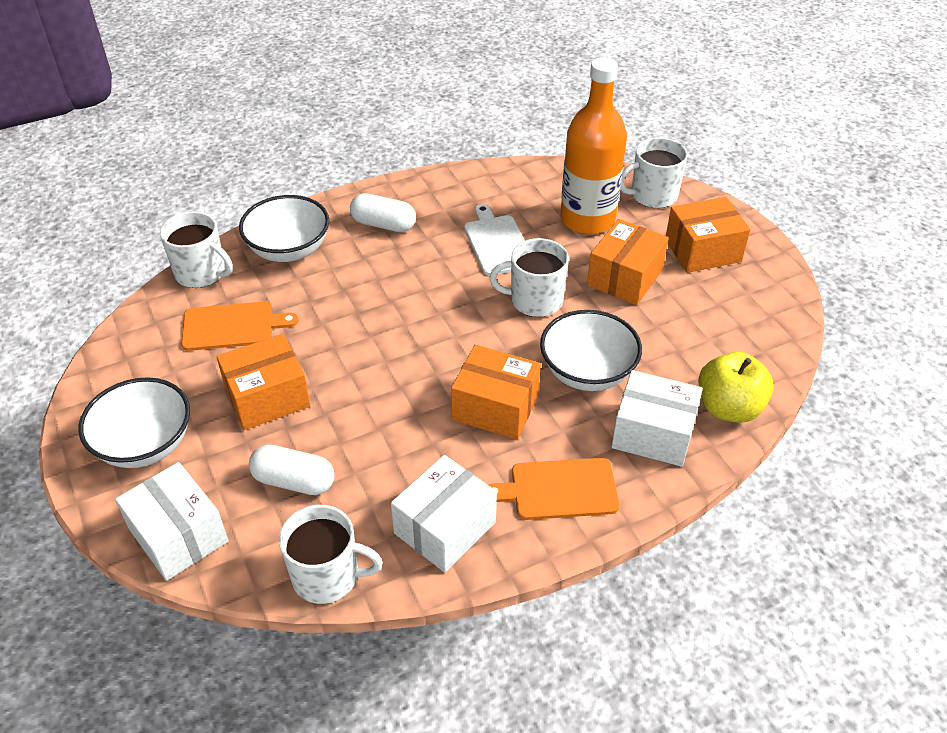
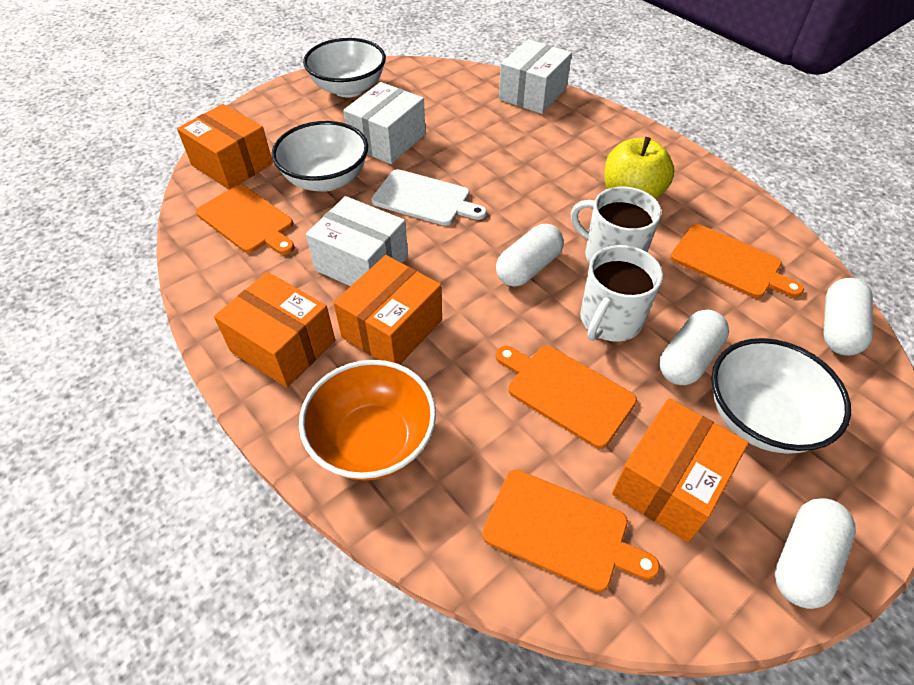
orange bottle: 1 -> 0
orange bowl: 0 -> 1
orange cutting board: 2 -> 4
white capsule: 2 -> 4
white mug: 4 -> 2

